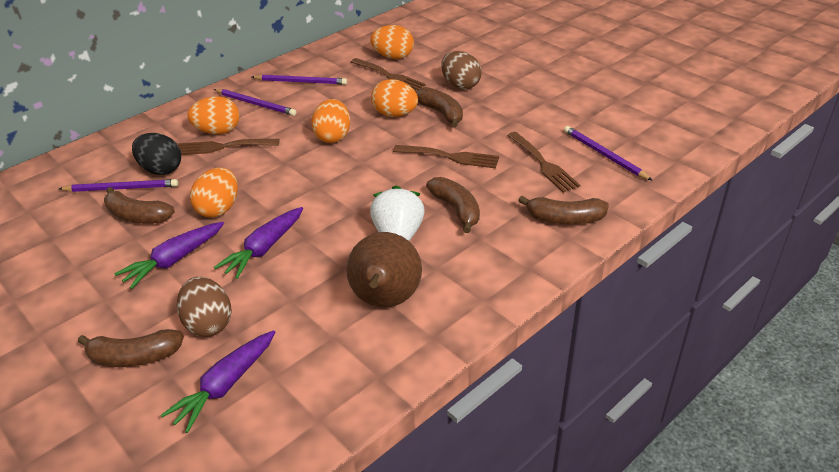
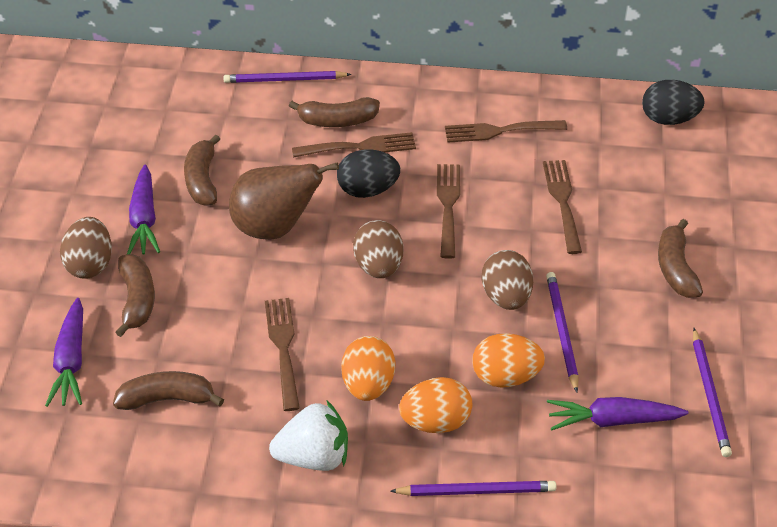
black egg: 1 -> 2
brown egg: 2 -> 3
brown fork: 4 -> 5
orange egg: 5 -> 3

